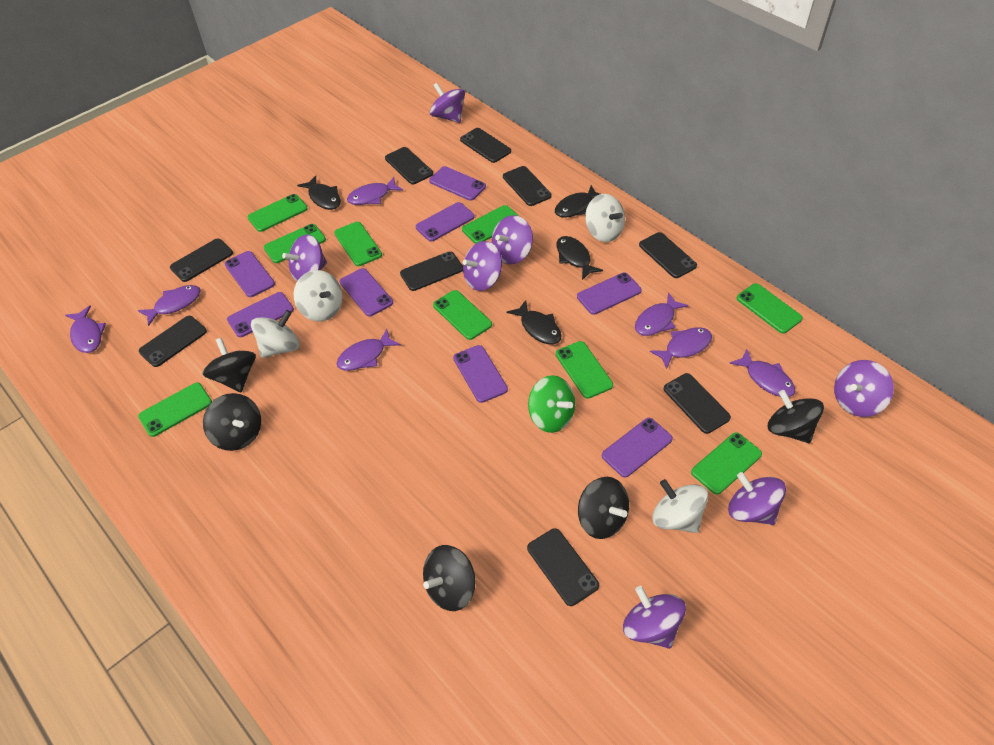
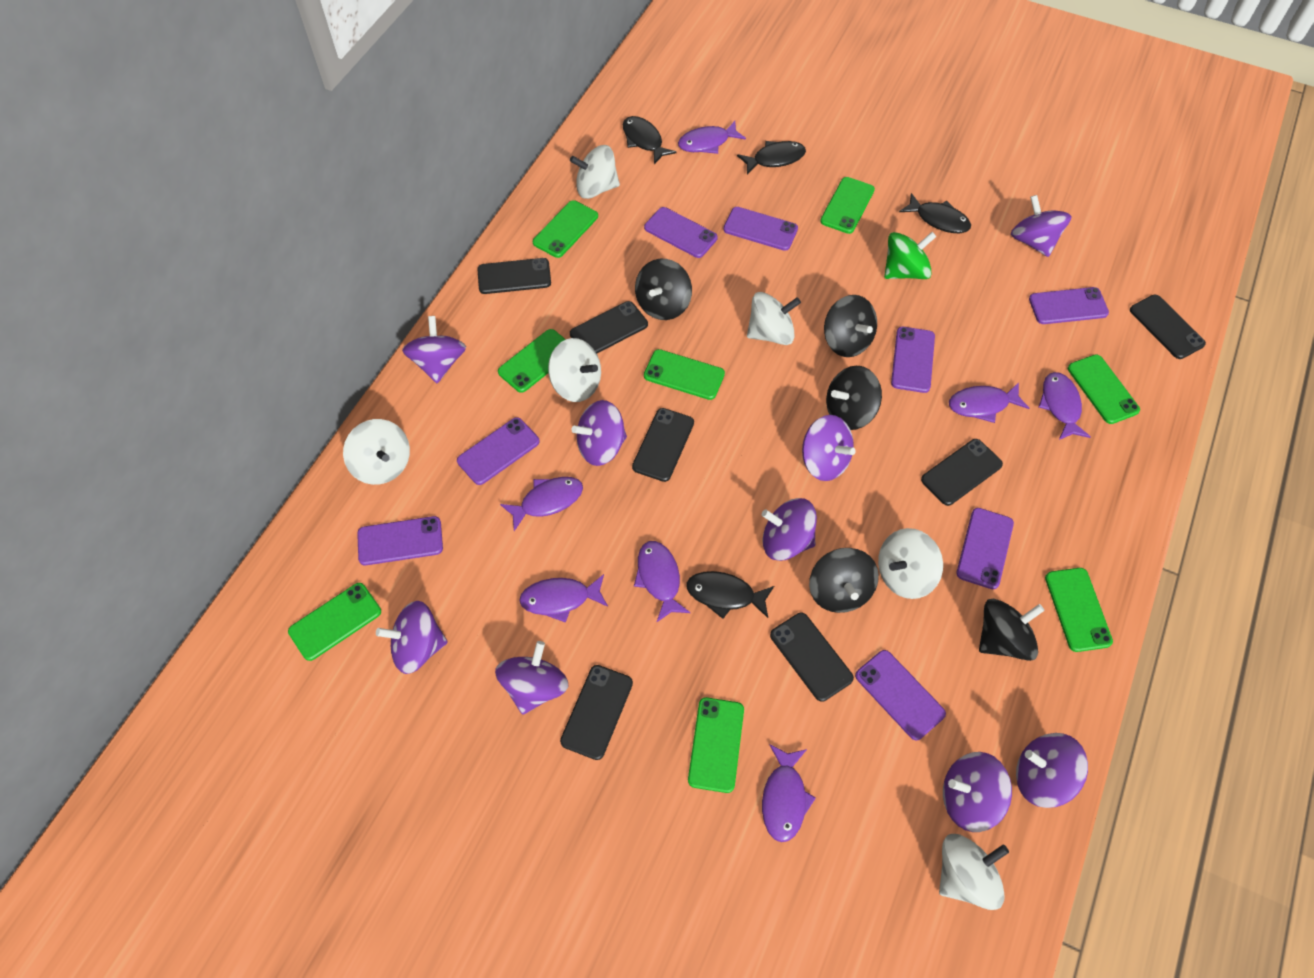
black phone: 9 -> 7
green phone: 9 -> 8
purple spinning top: 7 -> 9
white spinning top: 4 -> 6

